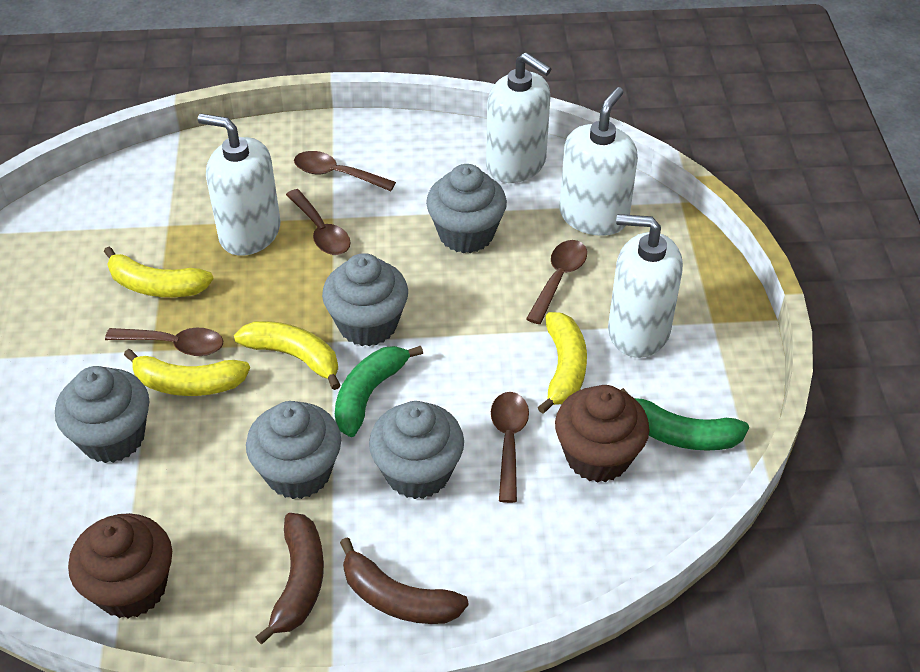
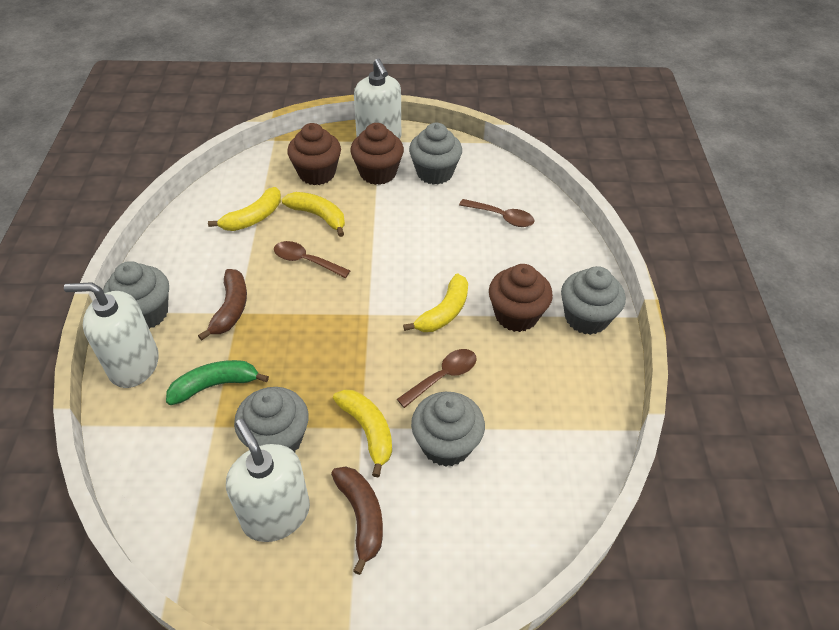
brown cupcake: 2 -> 3
brown spoon: 5 -> 3
green banana: 2 -> 1
white soap dispenser: 4 -> 3

